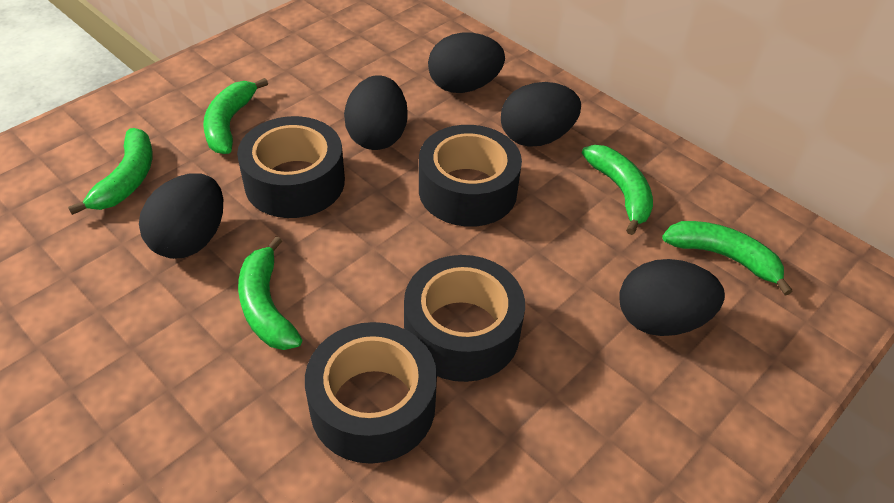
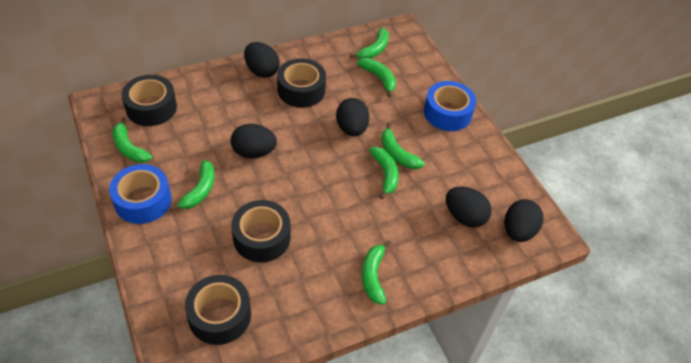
blue tape: 0 -> 2
green banana: 5 -> 7

